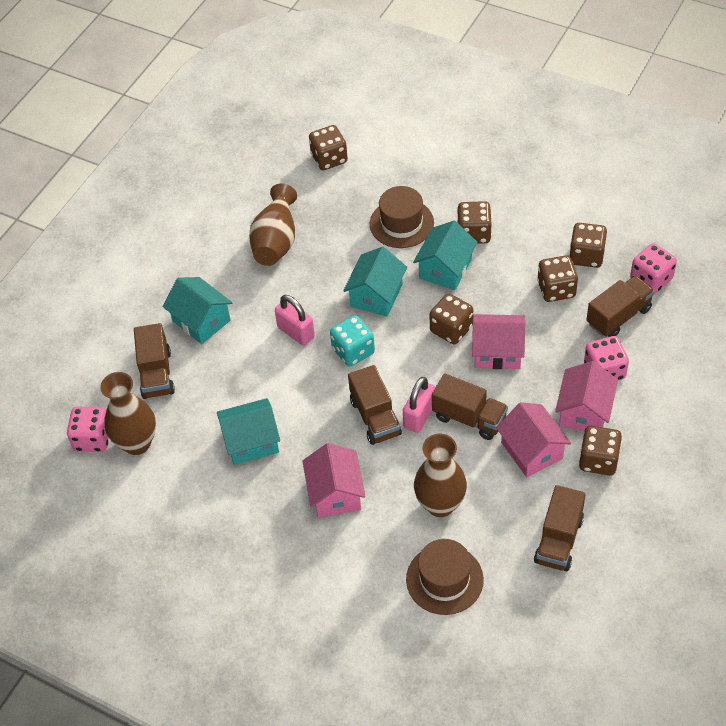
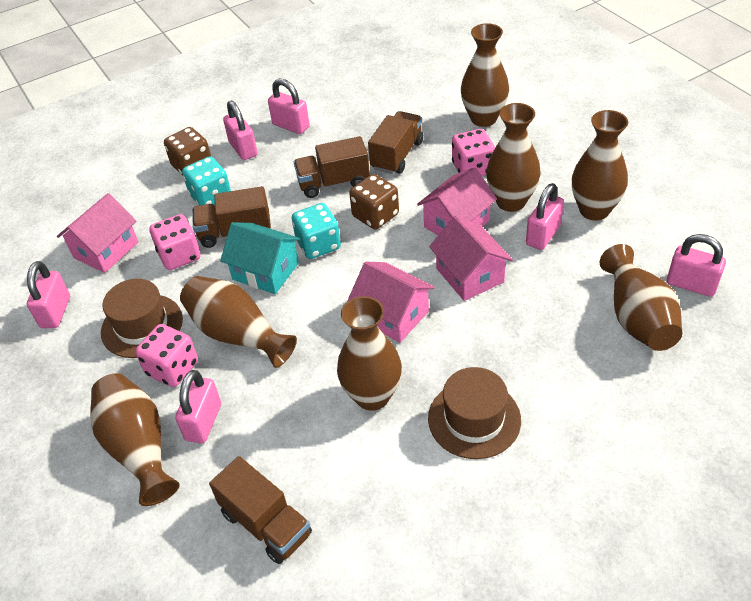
brown dice: 6 -> 2
brown truck: 5 -> 4
brown vase: 3 -> 7
pink padlock: 2 -> 6
turquoise dice: 1 -> 2
turquoise house: 4 -> 1

